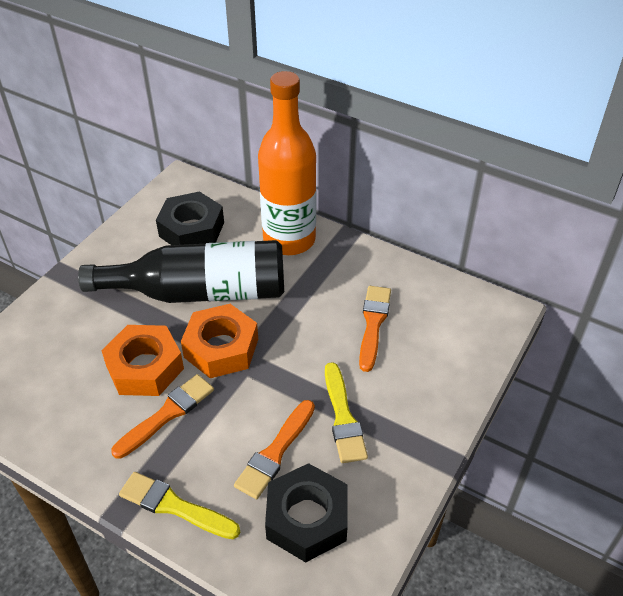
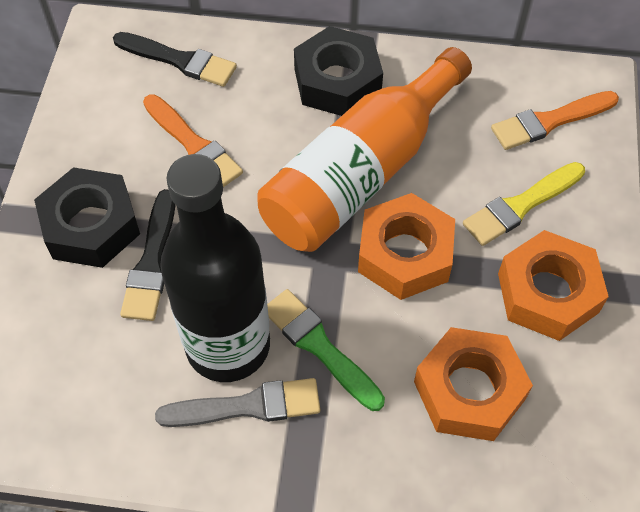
black brush: 0 -> 2
green brush: 0 -> 1
grey brush: 0 -> 1
orange brush: 3 -> 2
orange nut: 2 -> 3
yellow brush: 2 -> 1

